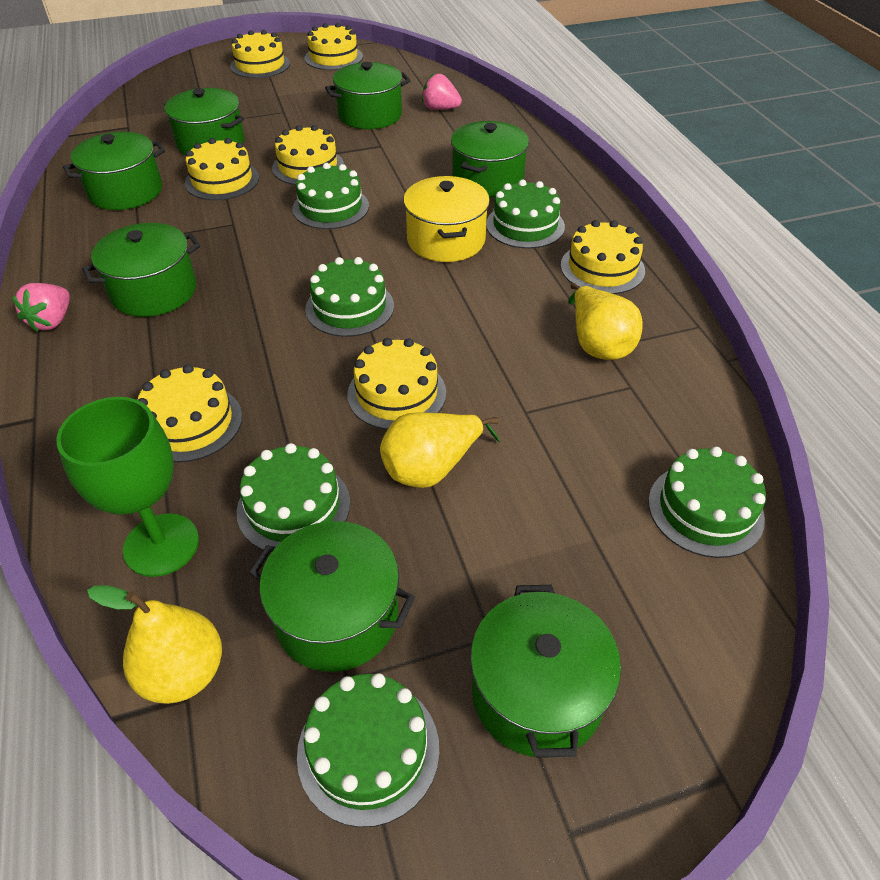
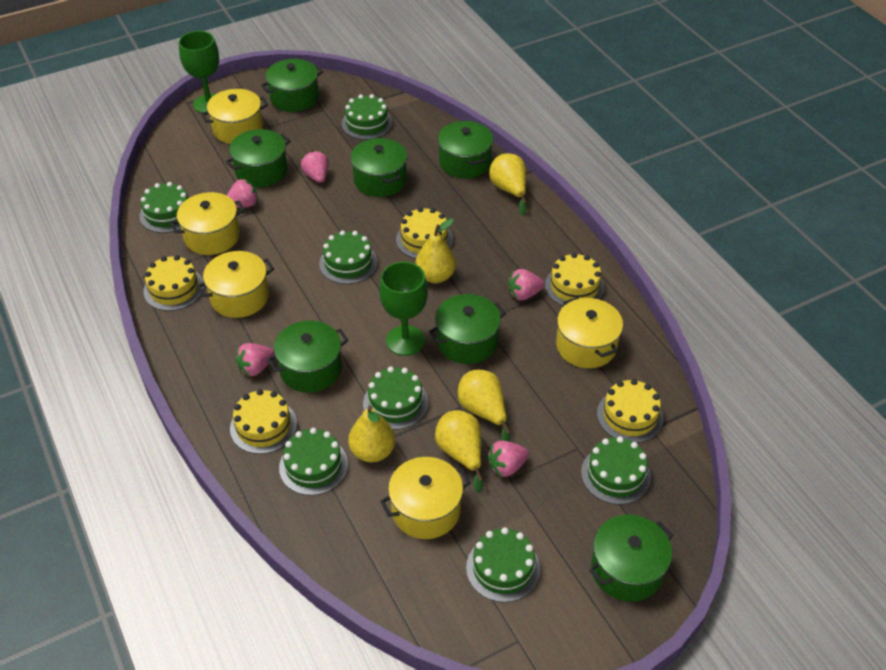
green cake: 6 -> 7
green goblet: 1 -> 2
pink strawberry: 2 -> 5
yellow cake: 7 -> 5
yellow pear: 3 -> 5
yellow pot: 1 -> 5

